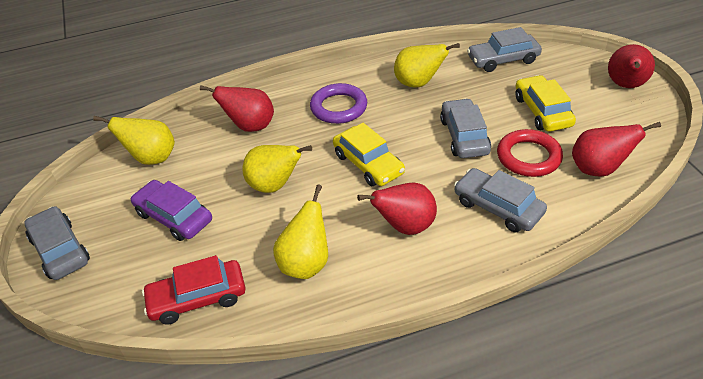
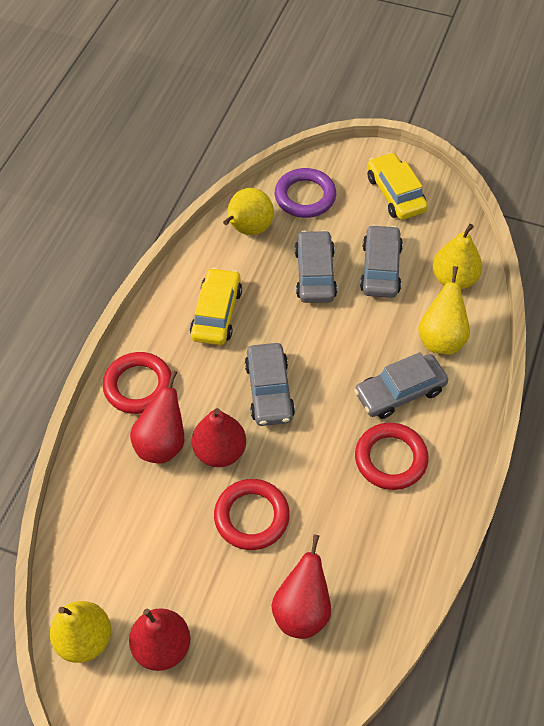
purple car: 1 -> 0
red car: 1 -> 0
red ring: 1 -> 3

